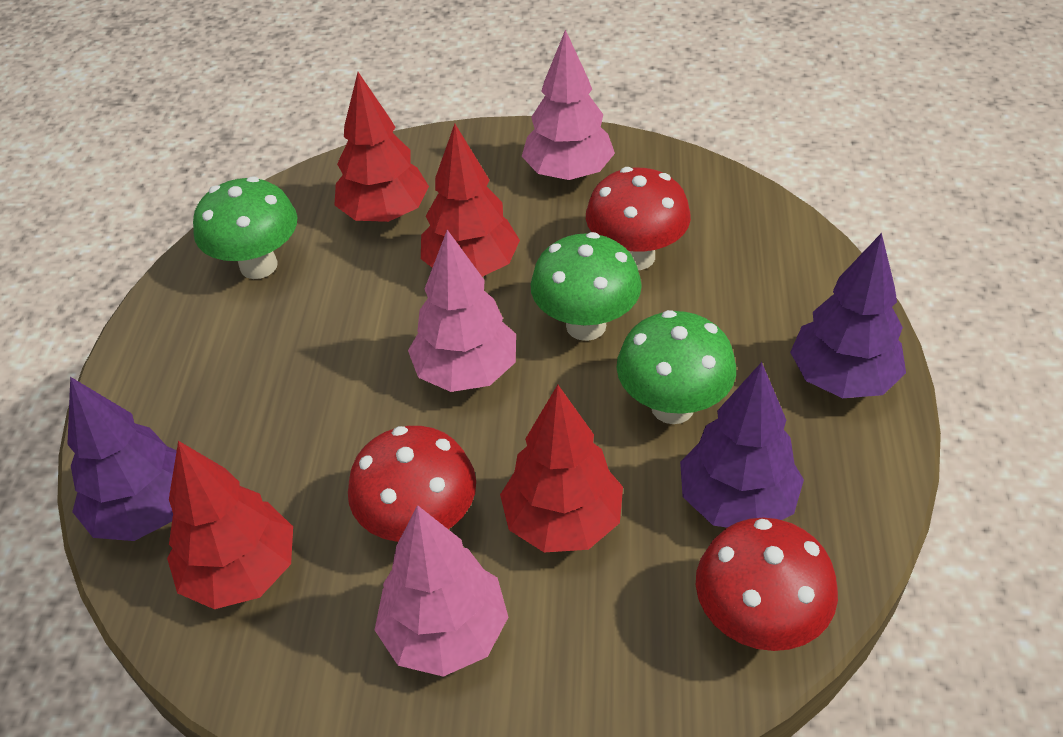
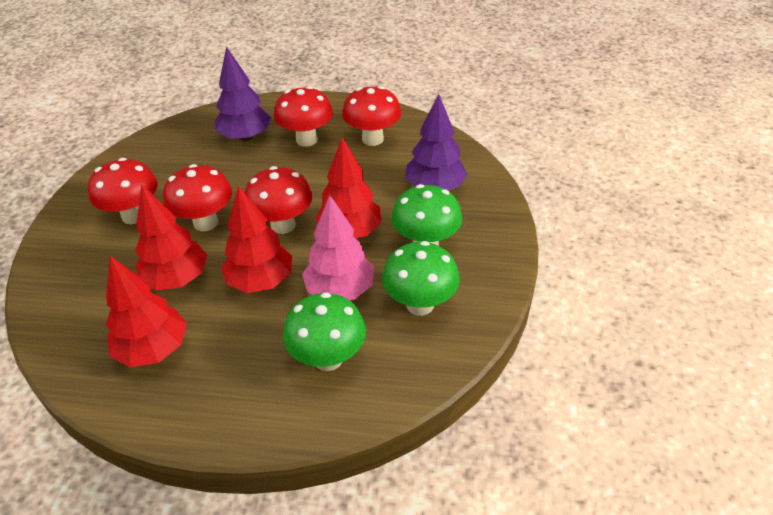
pink tree: 3 -> 1
purple tree: 3 -> 2
red mushroom: 3 -> 5

